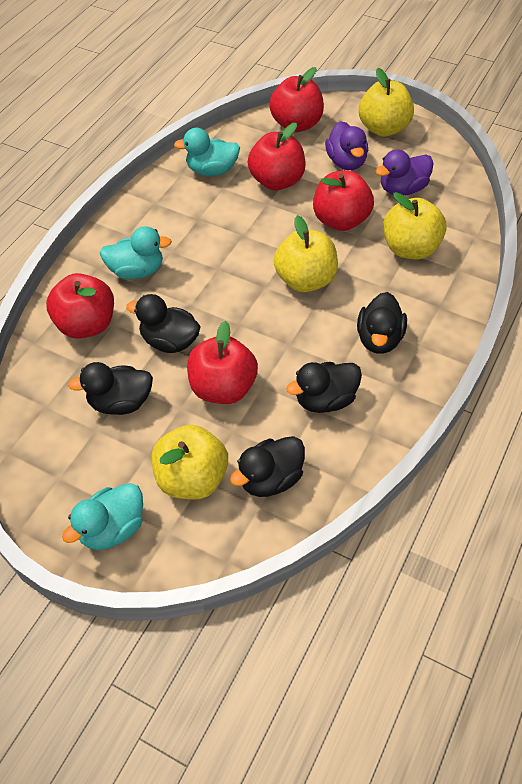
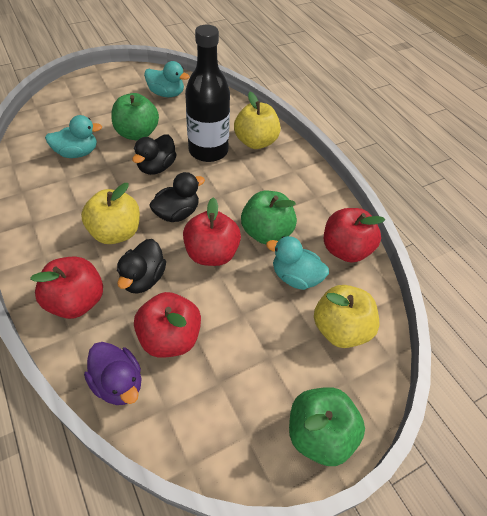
black bottle: 0 -> 1
black duck: 5 -> 3
green apple: 0 -> 3
purple duck: 2 -> 1
red apple: 5 -> 4
yellow apple: 4 -> 3

